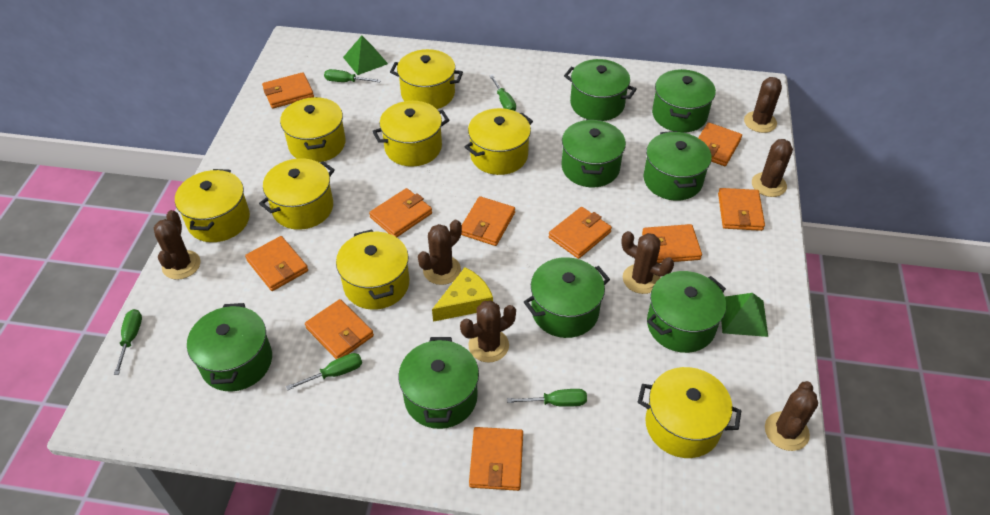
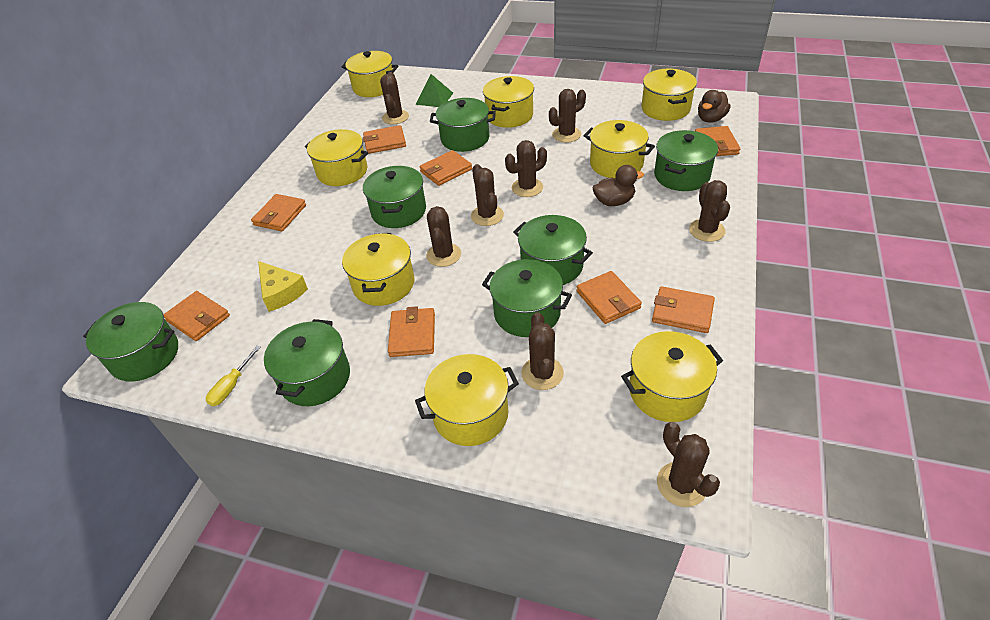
brown cactus: 7 -> 8
brown duck: 0 -> 2
green pot: 8 -> 7
green pyramid: 2 -> 1
green screwdriver: 5 -> 0
orange wallet: 10 -> 8
yellow screwdriver: 0 -> 1

